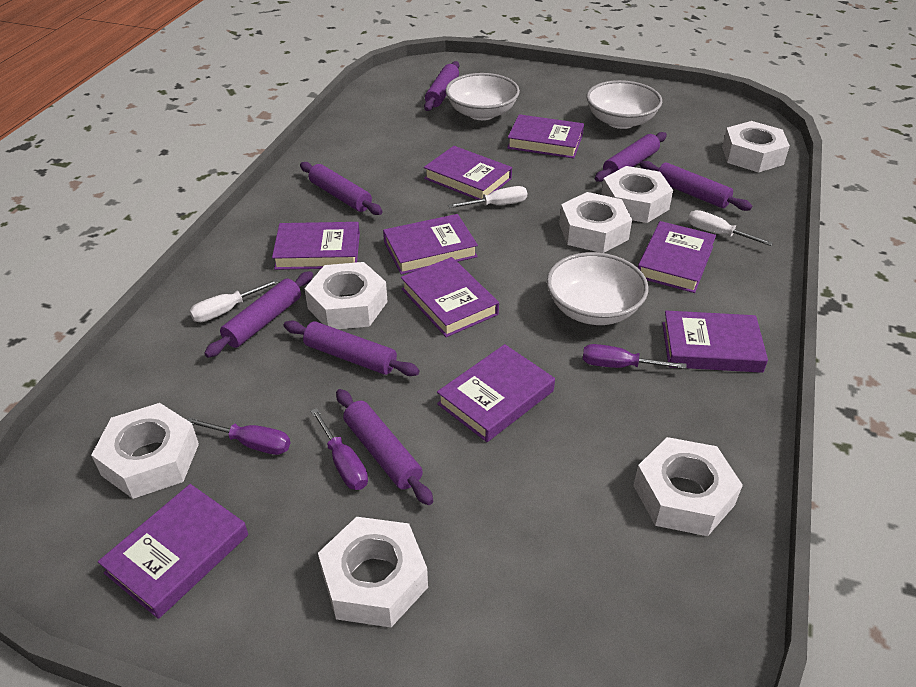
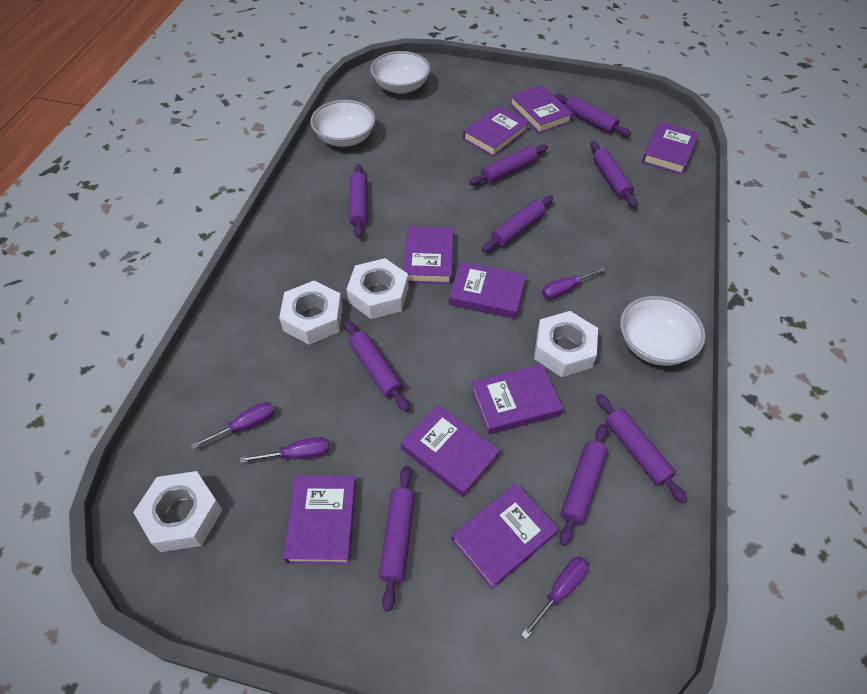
purple rolling pin: 7 -> 9
purple screwdriver: 3 -> 4
white nut: 7 -> 4
white screwdriver: 3 -> 0

